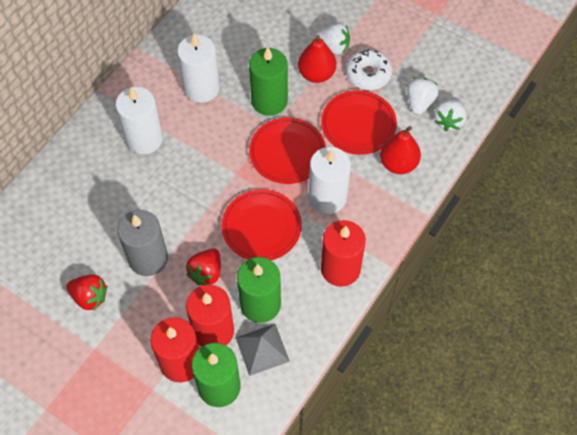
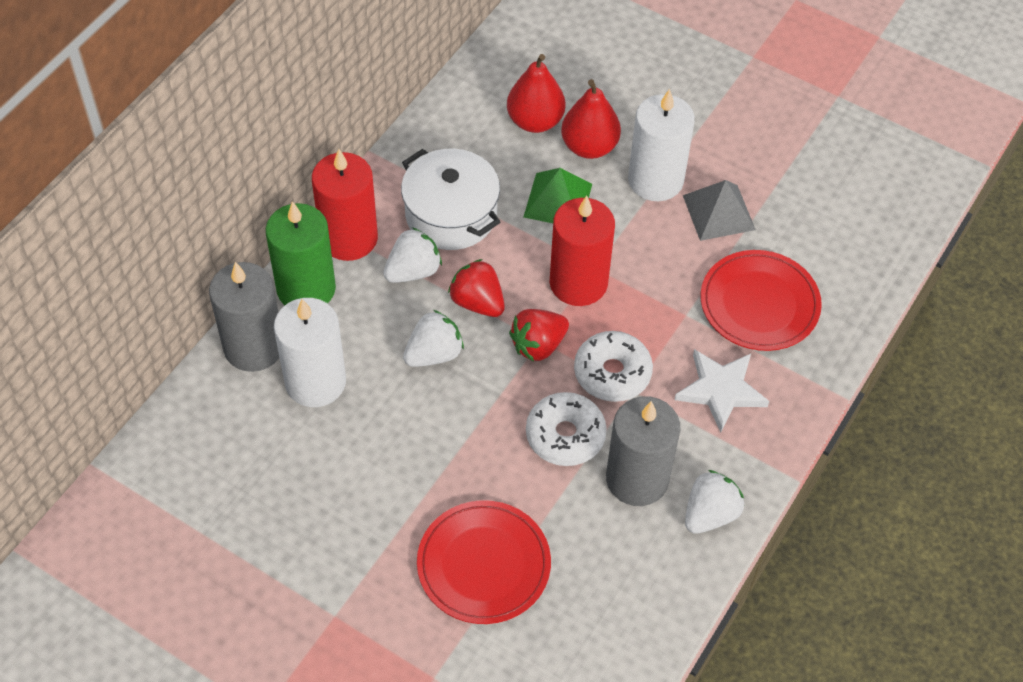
green candle: 3 -> 1
green pyramid: 0 -> 1
grey candle: 1 -> 2
red candle: 3 -> 2
red plate: 3 -> 2
white candle: 3 -> 2
white donut: 1 -> 2
white pot: 0 -> 1
white star: 0 -> 1

